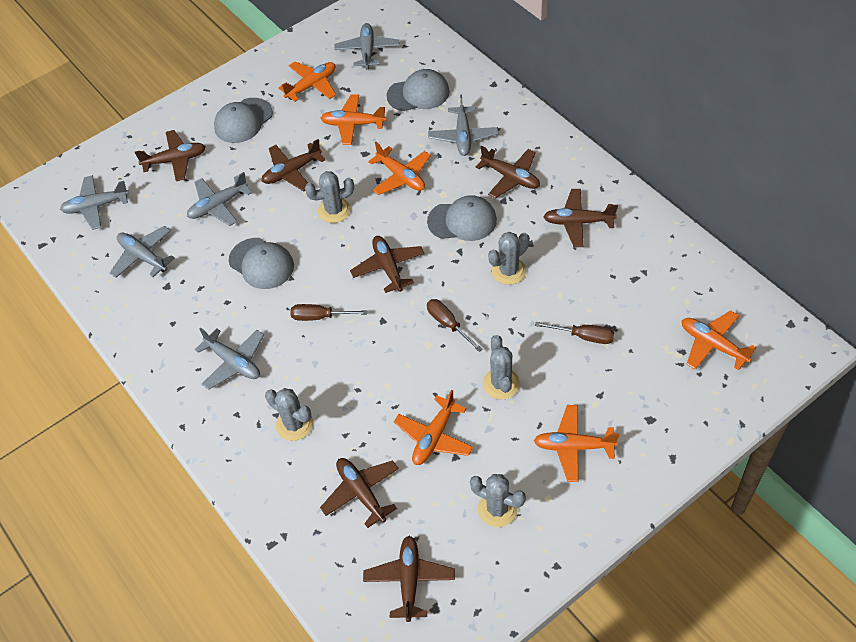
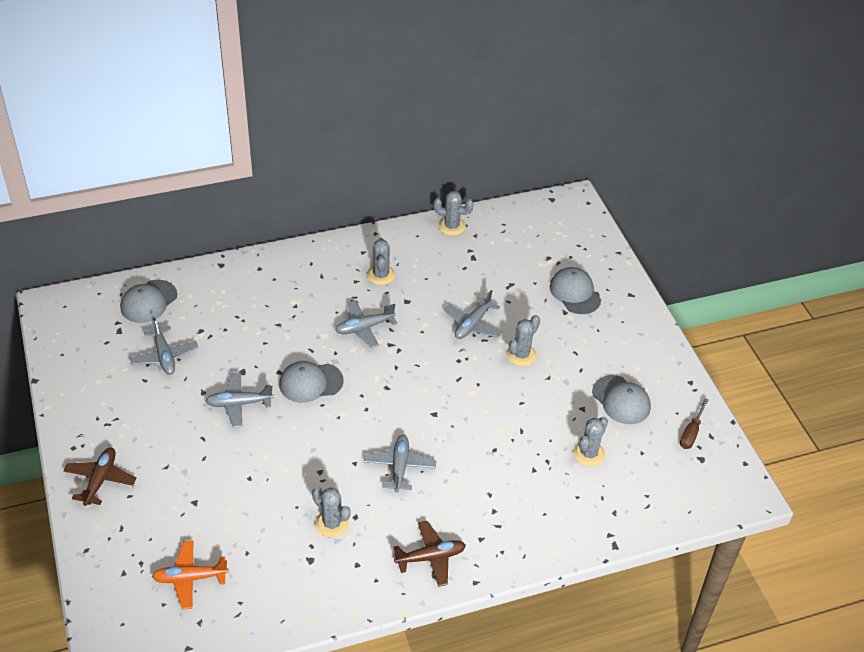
brown plane: 7 -> 2
brown screwdriver: 3 -> 1
grey plane: 6 -> 5
orange plane: 6 -> 1

